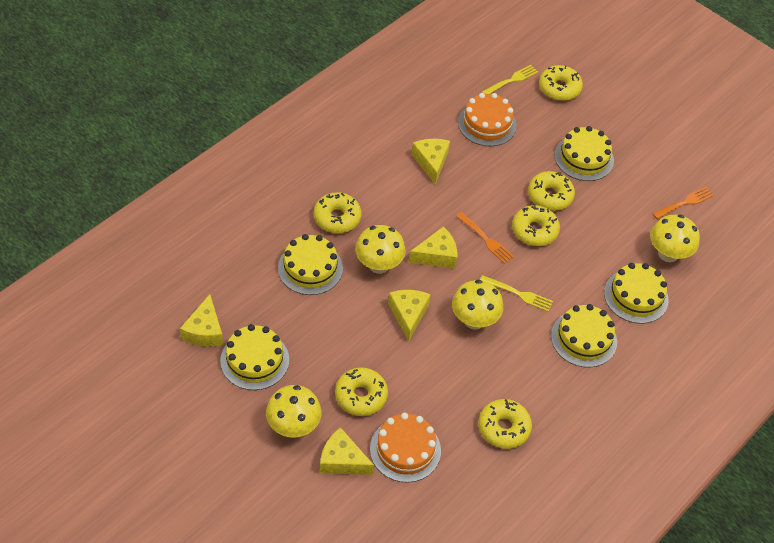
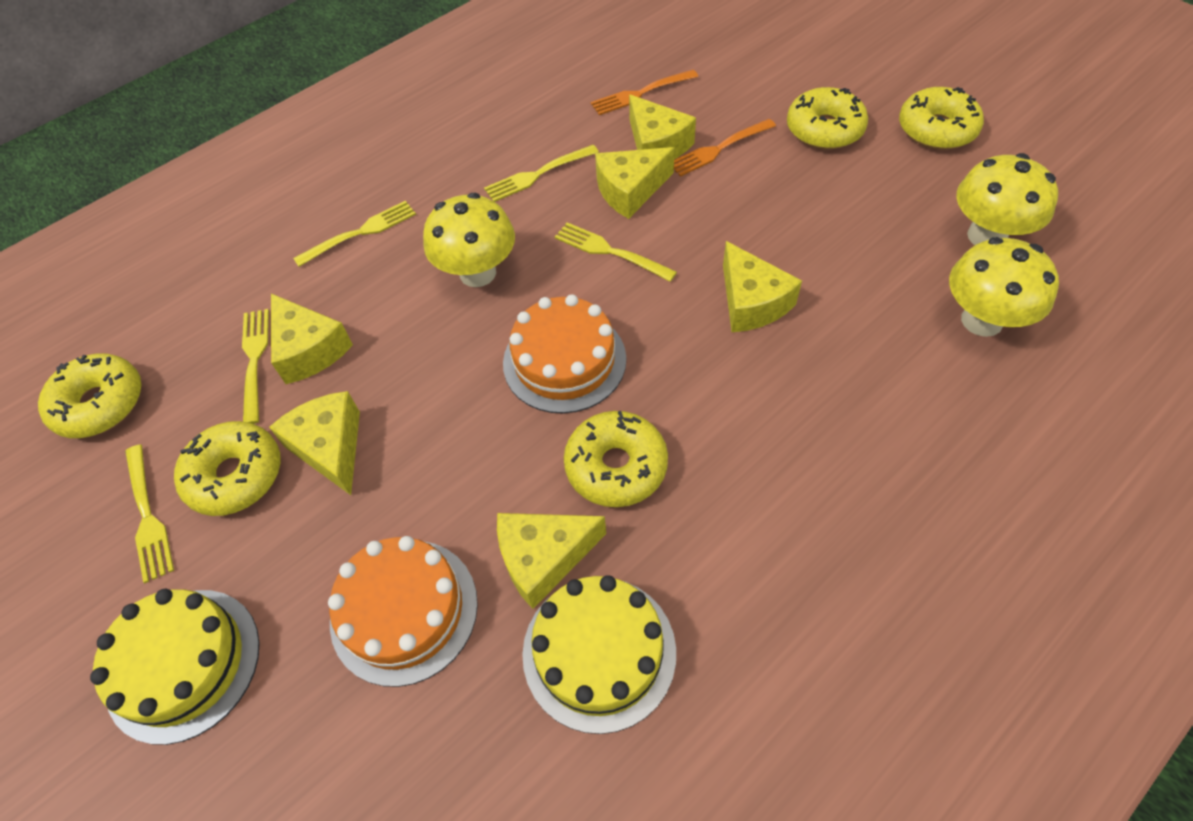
yellow cake: 5 -> 2
yellow cheese: 5 -> 6
yellow donut: 6 -> 5
yellow fork: 2 -> 5
yellow mushroom: 4 -> 3

